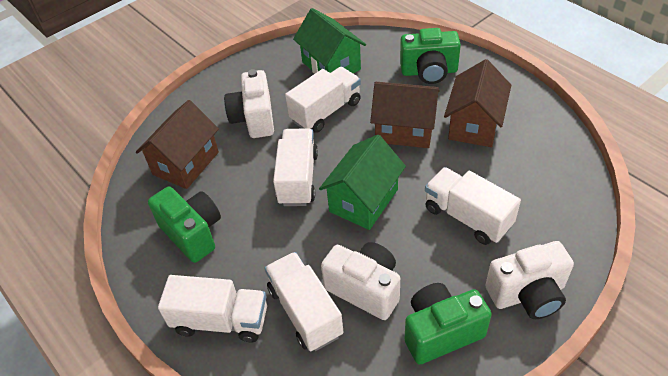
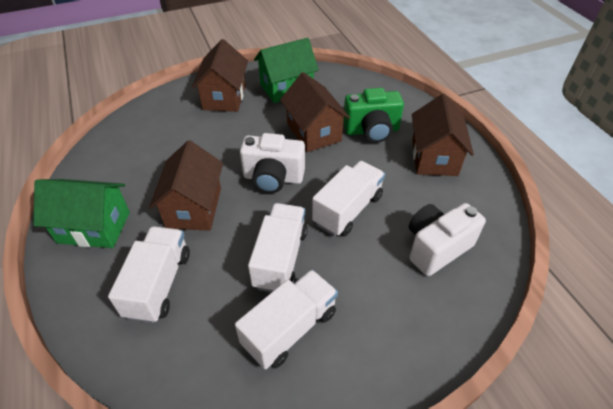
brown house: 3 -> 4
green camera: 3 -> 1
white camera: 3 -> 2
white truck: 5 -> 4

